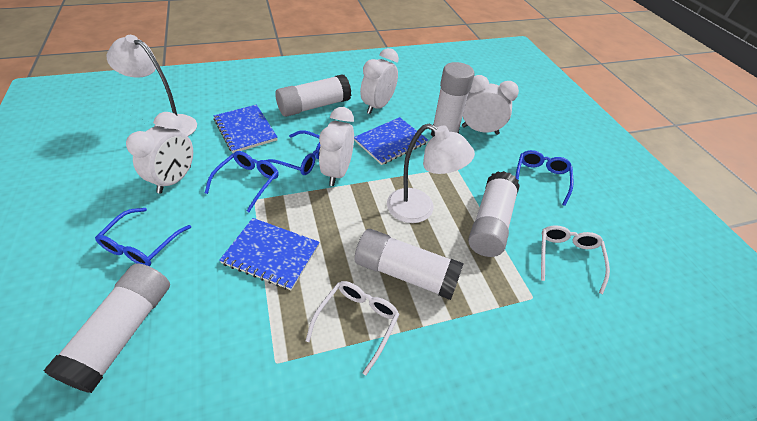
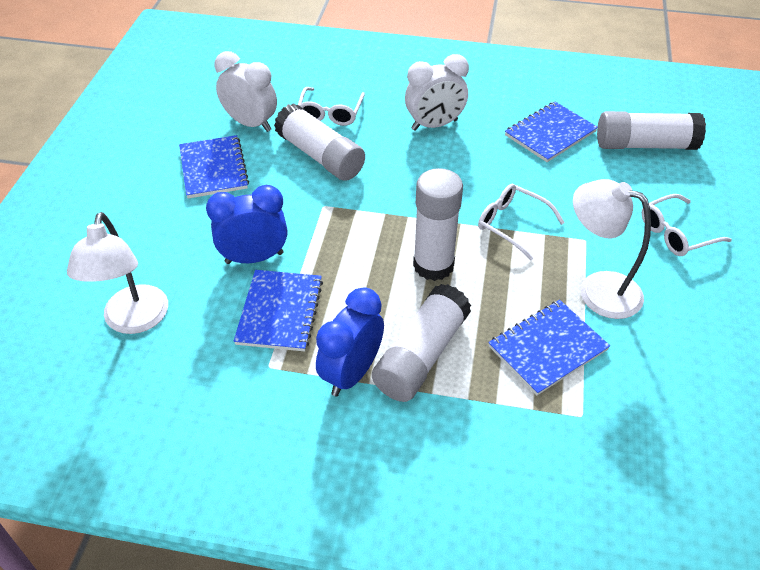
blue clock: 0 -> 2
blue glasses: 4 -> 0
blue notebook: 3 -> 4
white clock: 4 -> 2
white glasses: 2 -> 3
white glue stick: 5 -> 4

